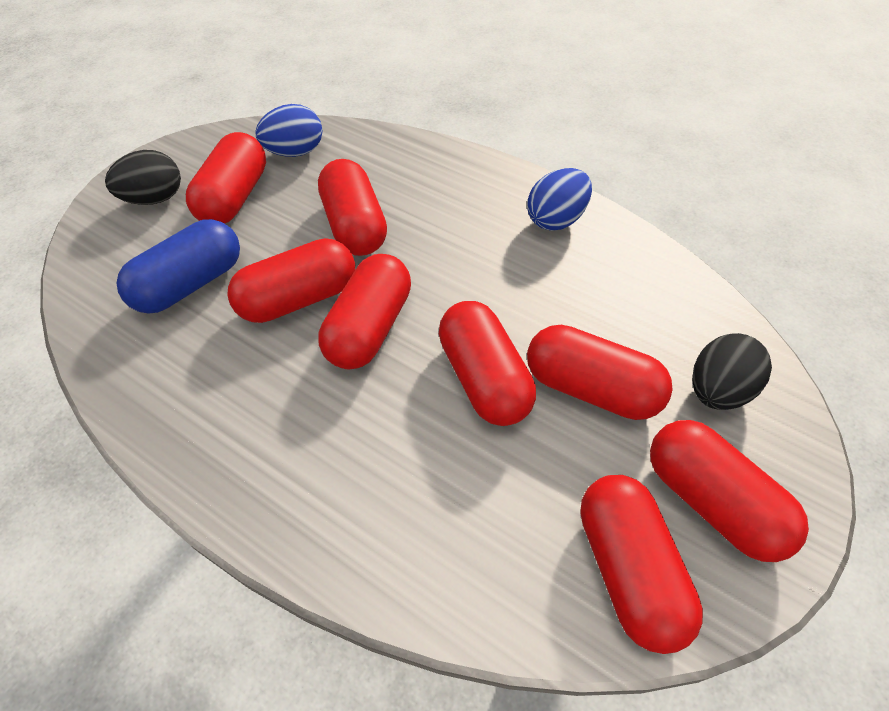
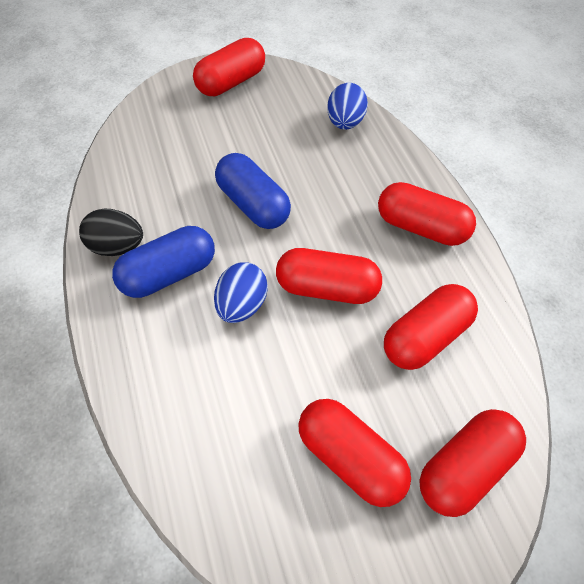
black egg: 2 -> 1
blue capsule: 1 -> 2
red capsule: 8 -> 6

